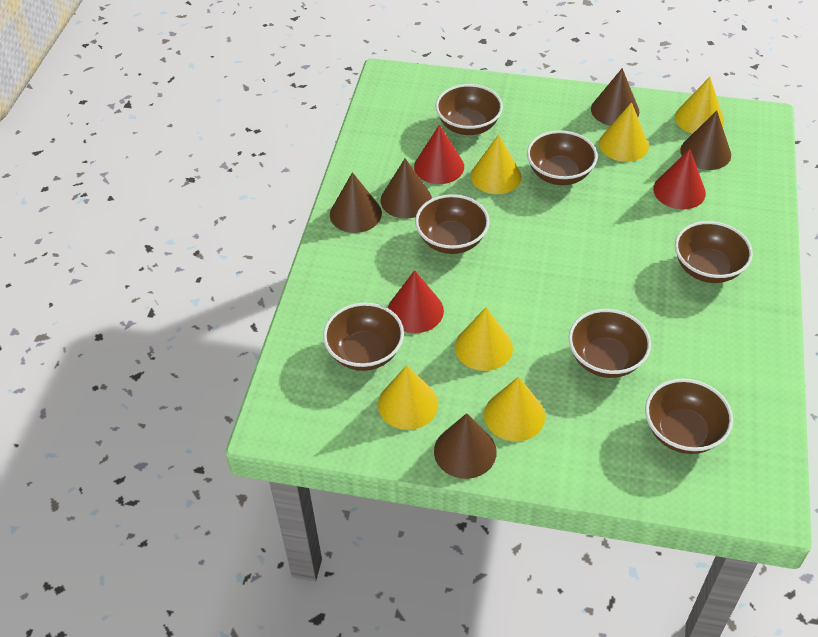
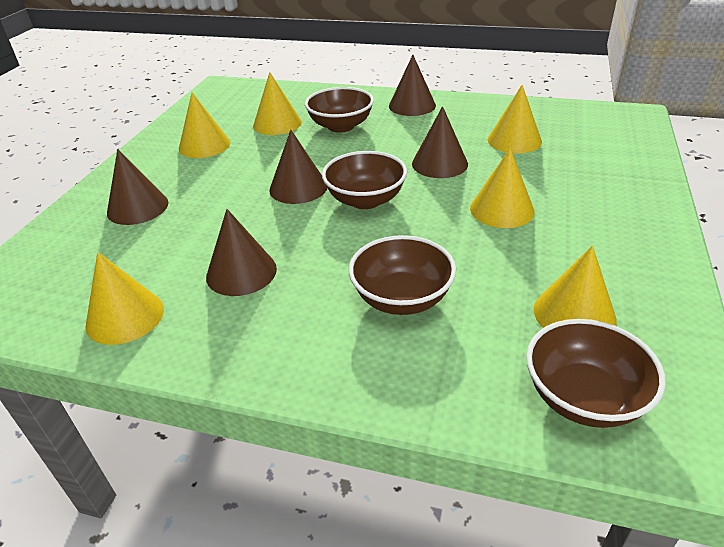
brown bowl: 7 -> 4
red cone: 3 -> 0

